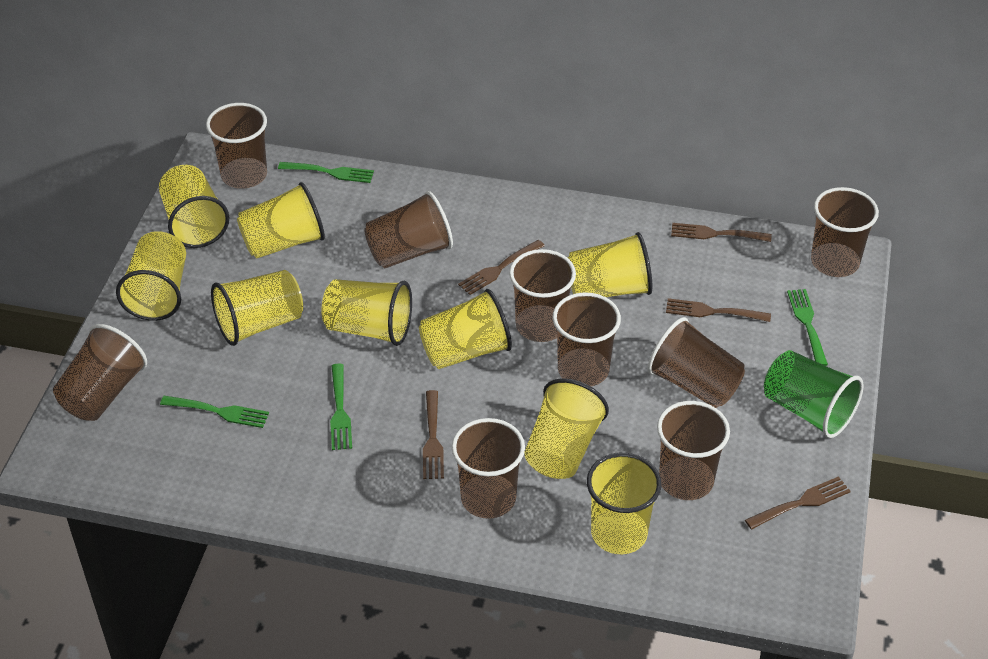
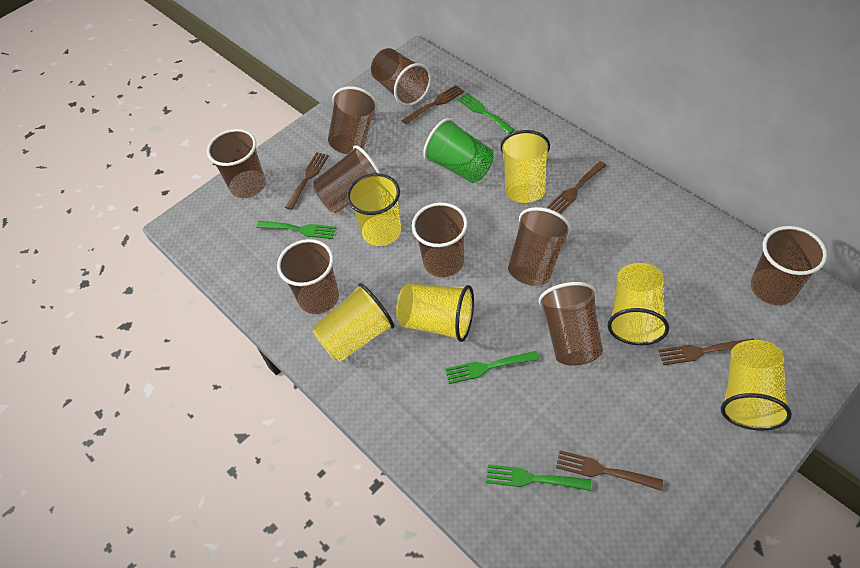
yellow cup: 9 -> 6

